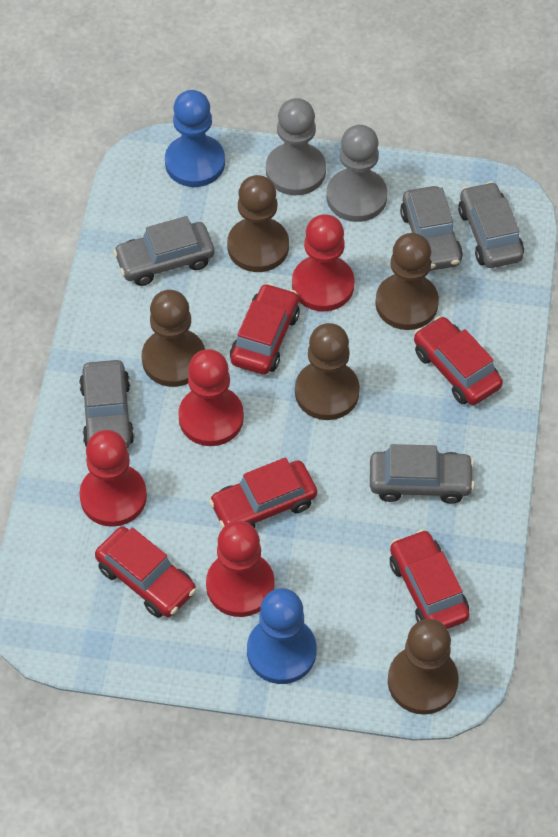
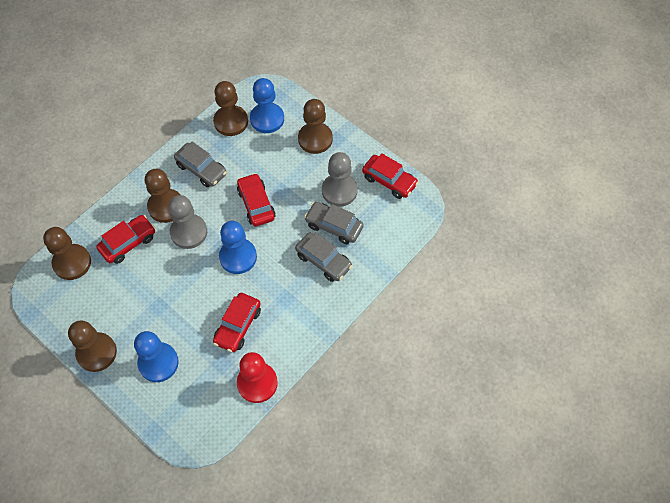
blue pawn: 2 -> 3
grey car: 5 -> 3
red car: 5 -> 4
red pawn: 4 -> 1

